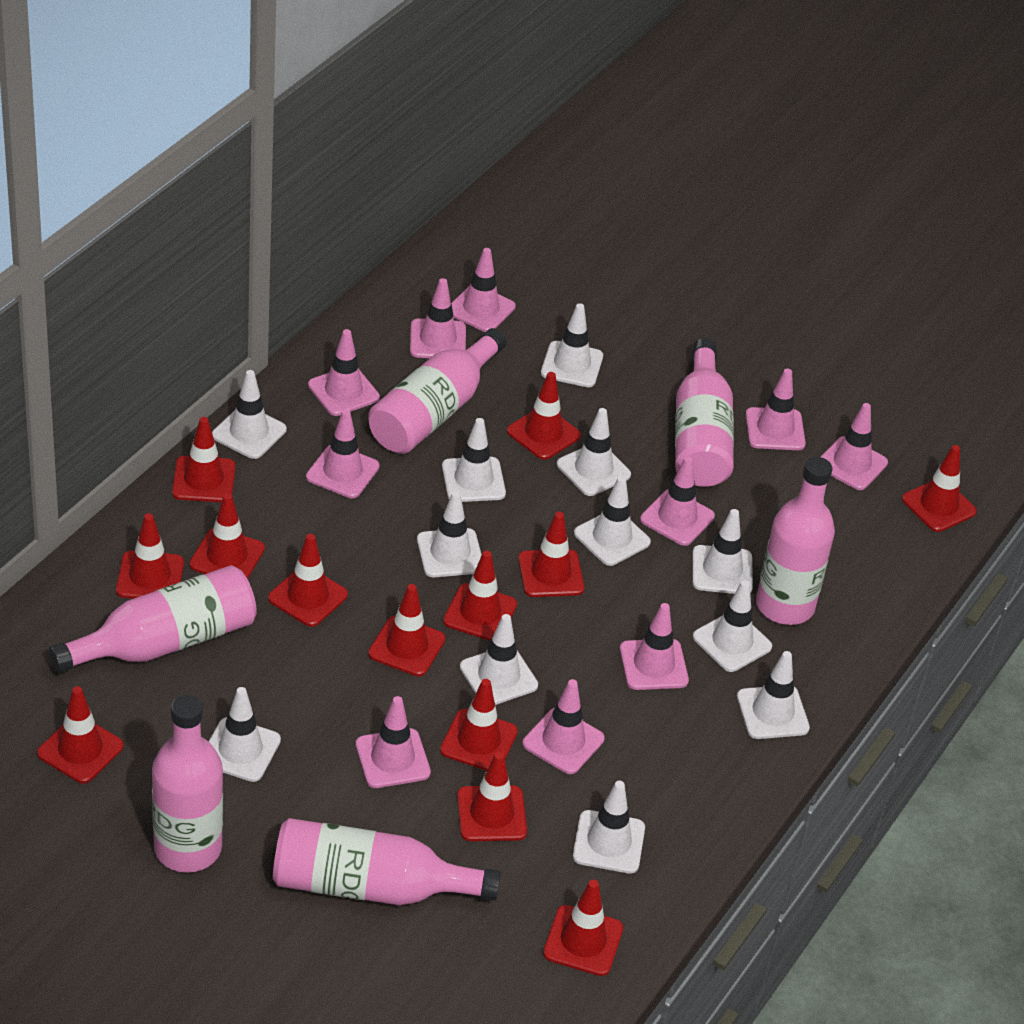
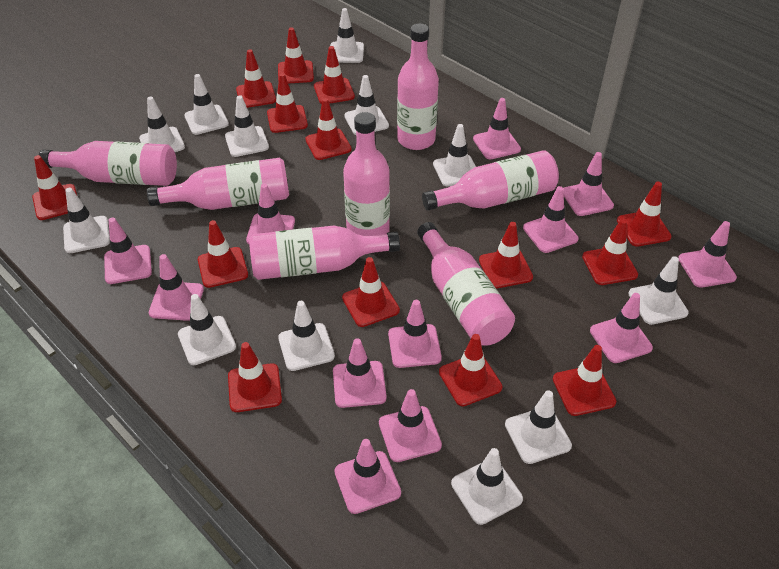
pink bottle: 6 -> 7
pink traffic cone: 10 -> 12
red traffic cone: 13 -> 14

